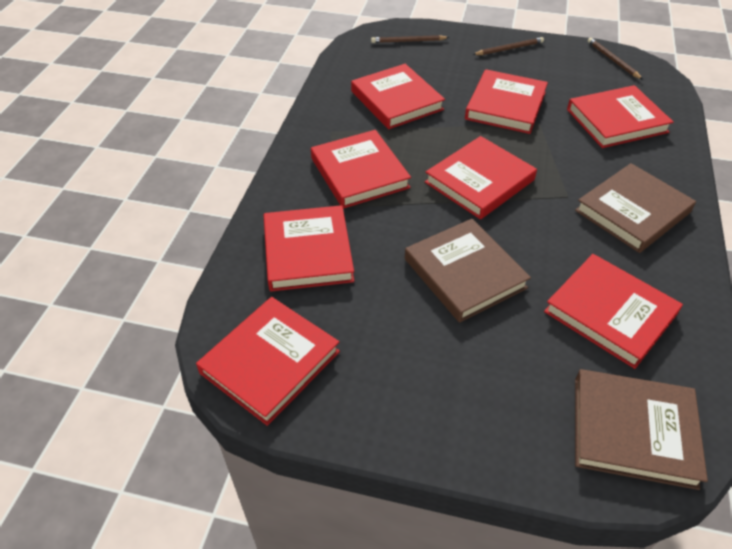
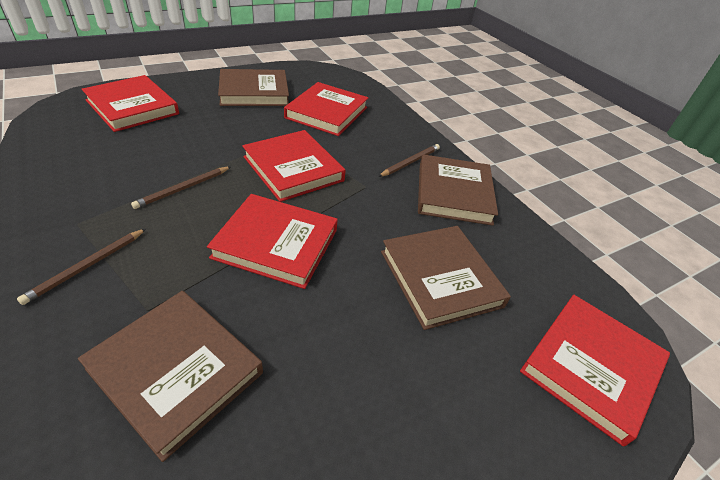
brown book: 3 -> 4
red book: 8 -> 5

